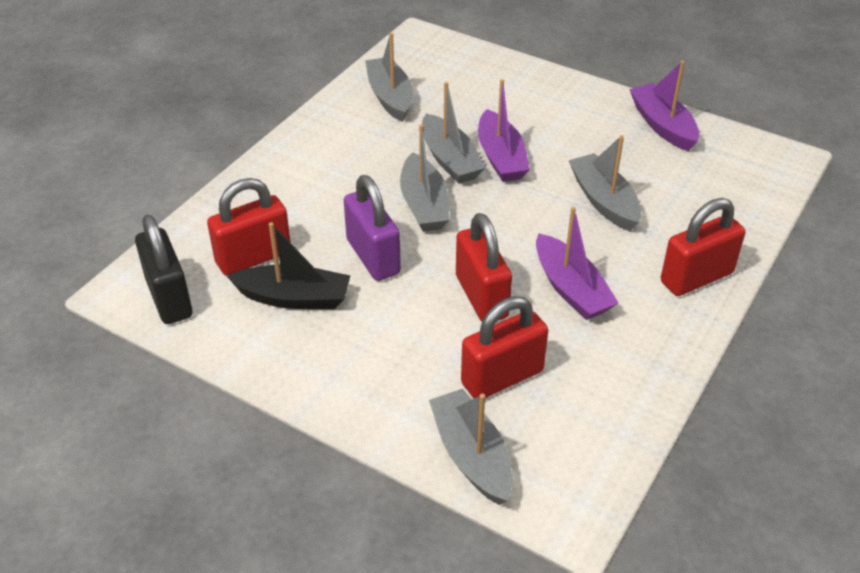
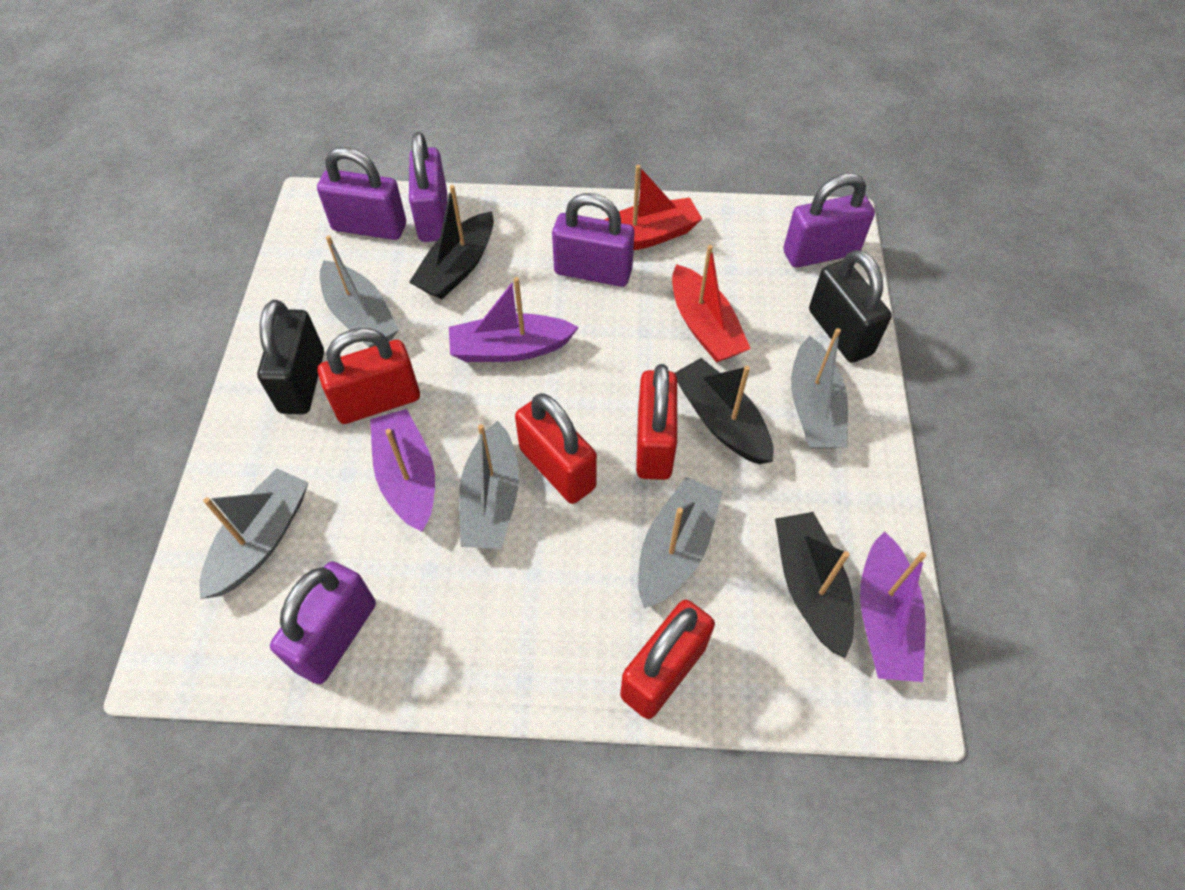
black boat: 1 -> 3
black padlock: 1 -> 2
purple padlock: 1 -> 5
red boat: 0 -> 2

